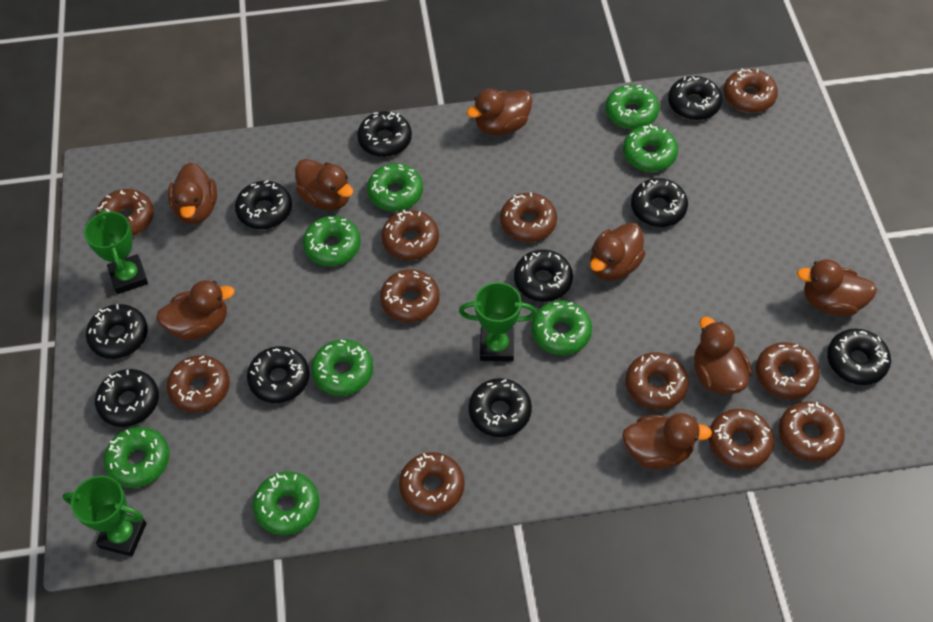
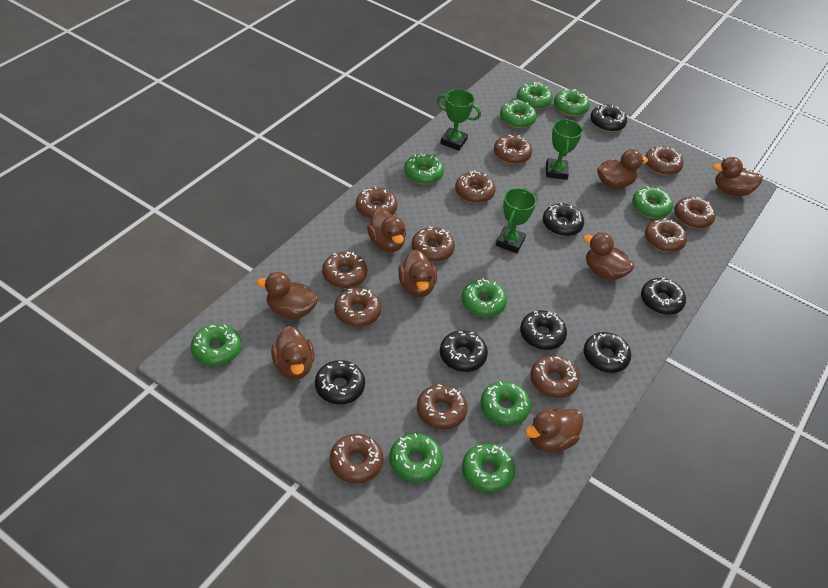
black donut: 10 -> 7
brown donut: 11 -> 12
green donut: 8 -> 10

